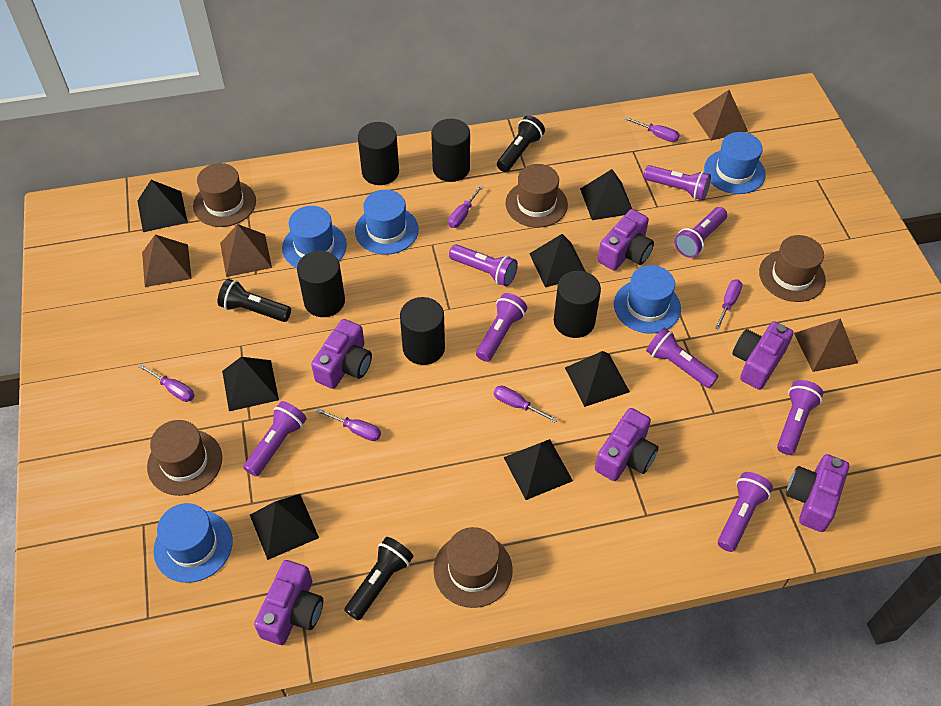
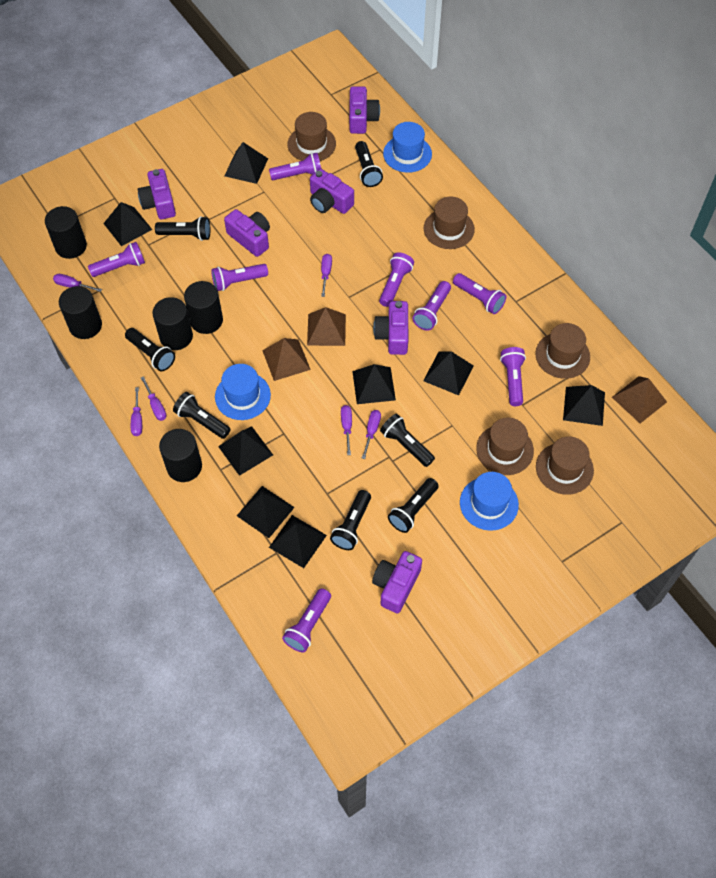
black flashlight: 3 -> 7
black pyramid: 7 -> 8
blue hat: 5 -> 3
brown pyramid: 4 -> 3

